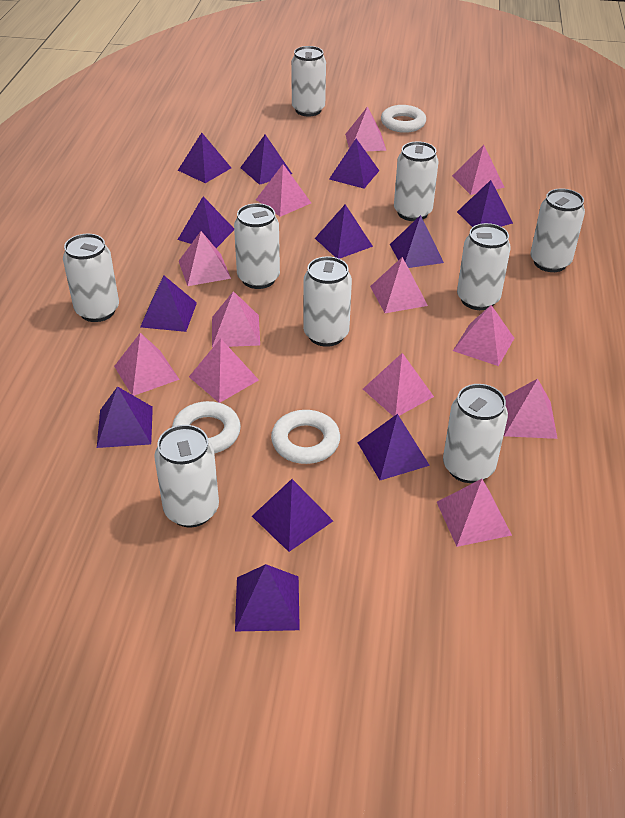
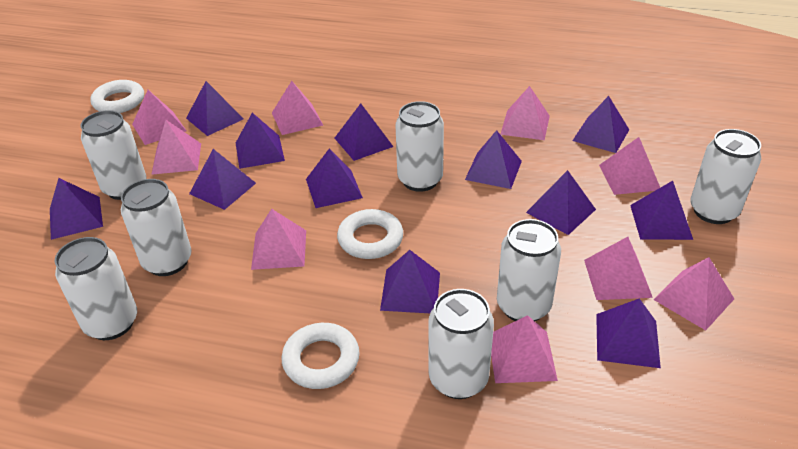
pink pyramid: 12 -> 9
white can: 9 -> 7

